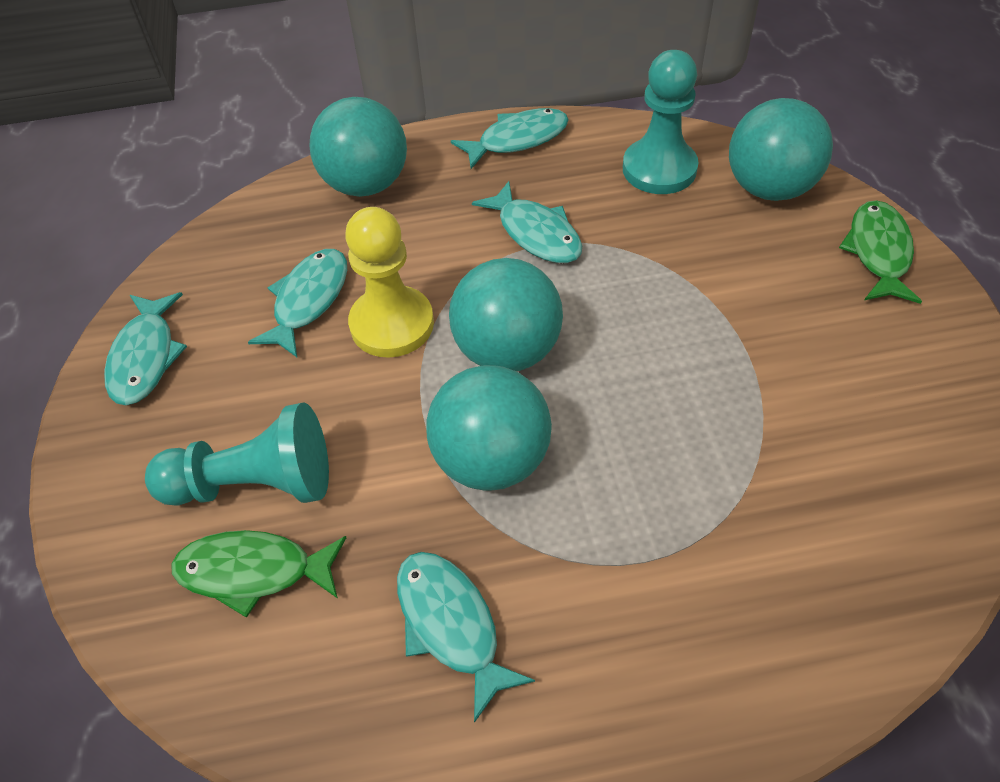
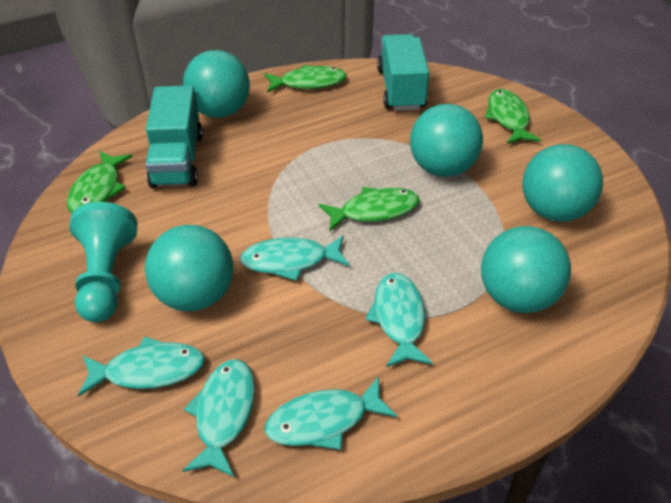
green fish: 2 -> 4
turquoise ball: 4 -> 5
turquoise pawn: 2 -> 1
turquoise truck: 0 -> 2
yellow pawn: 1 -> 0

